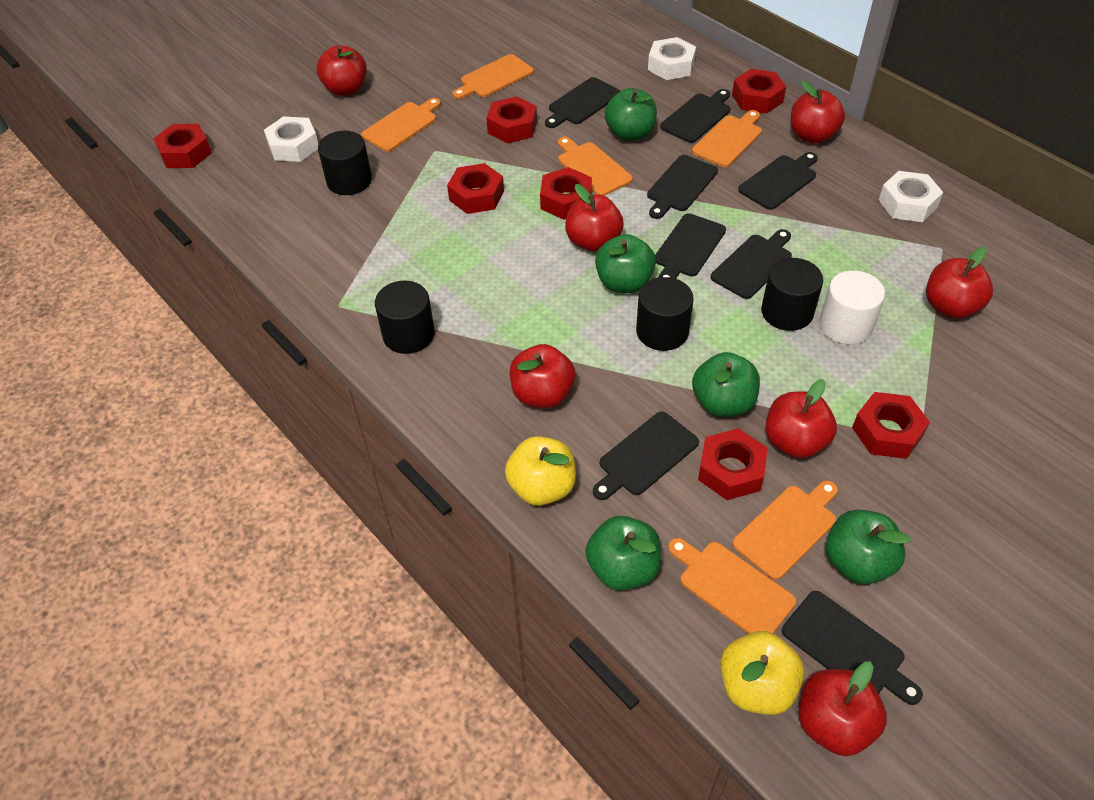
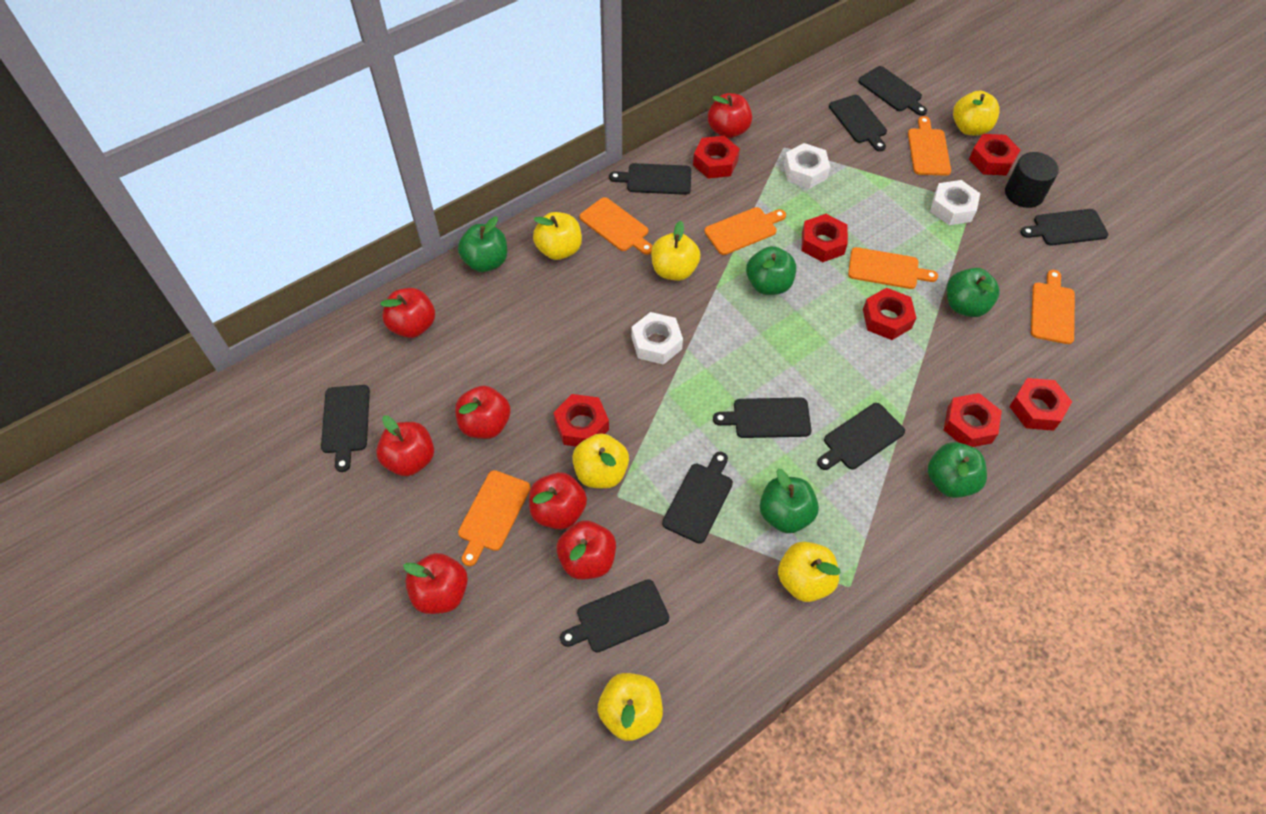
black cutting board: 8 -> 9
black cylinder: 4 -> 1
white cylinder: 1 -> 0
yellow apple: 2 -> 6

